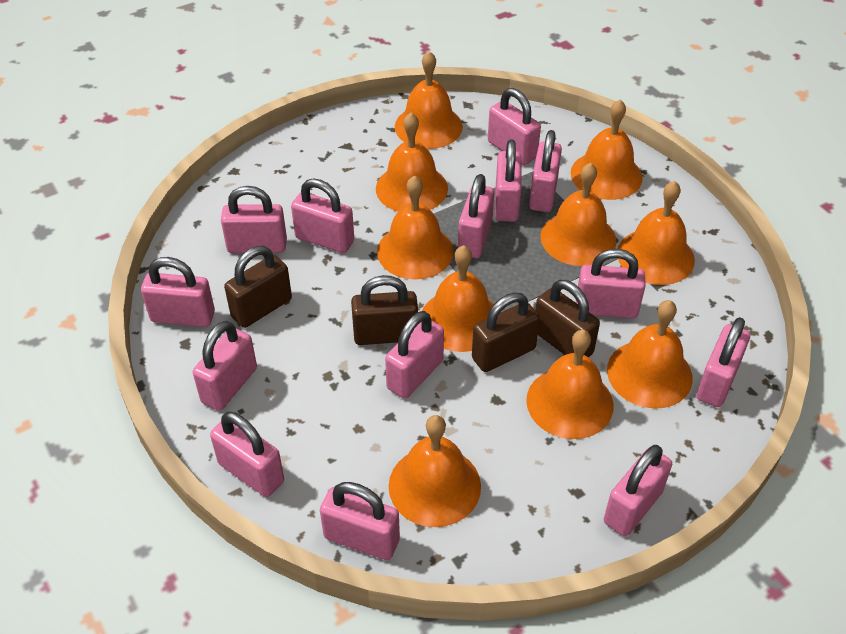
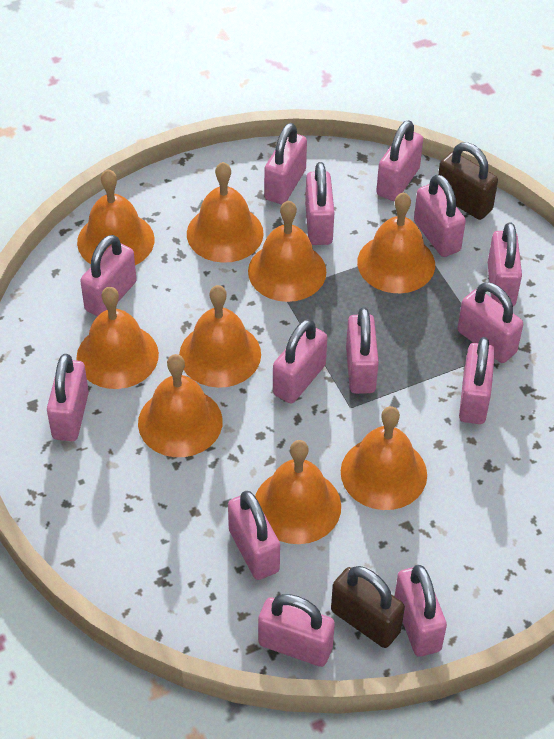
brown padlock: 4 -> 2
orange bell: 10 -> 9

